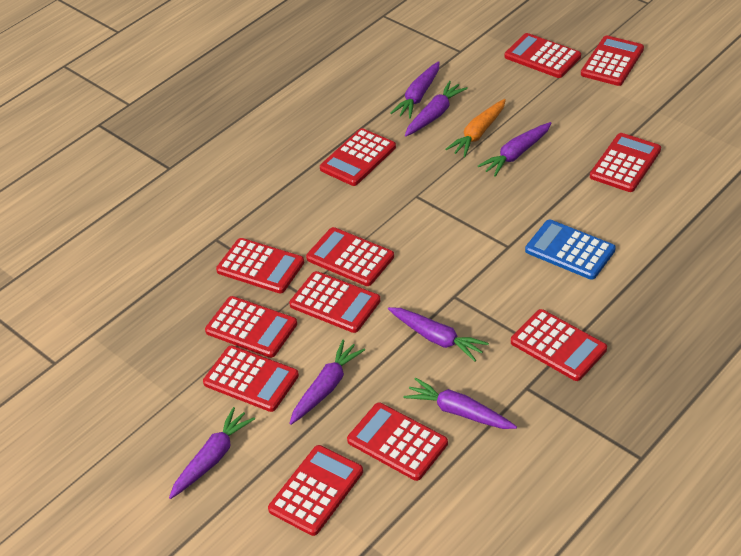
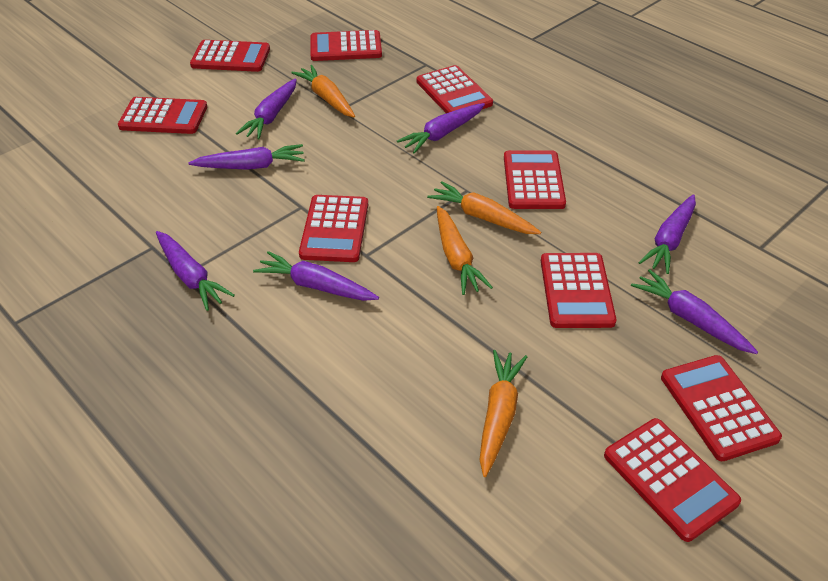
blue calculator: 1 -> 0
orange carrot: 1 -> 4
red calculator: 12 -> 9

